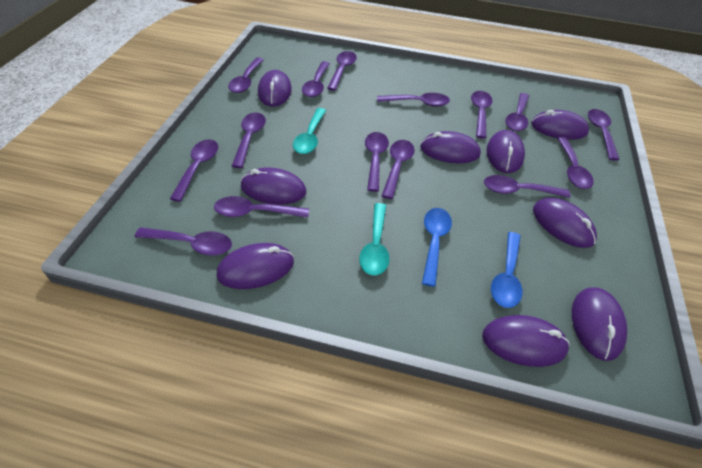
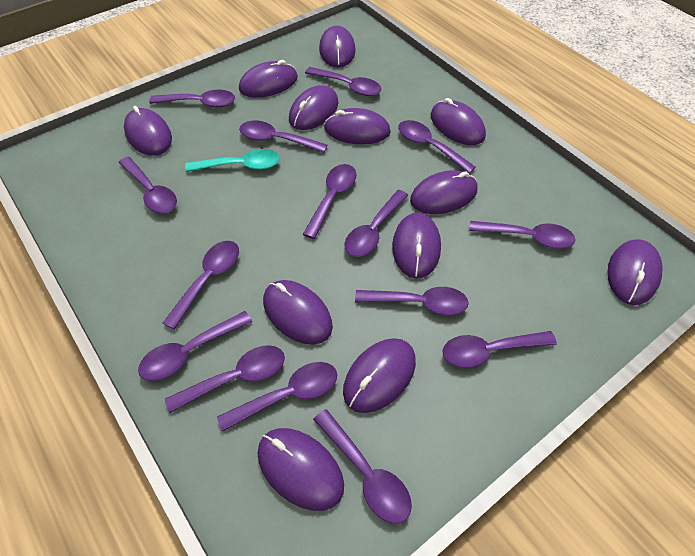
blue spoon: 2 -> 0
purple mouse: 9 -> 12
turquoise spoon: 2 -> 1

